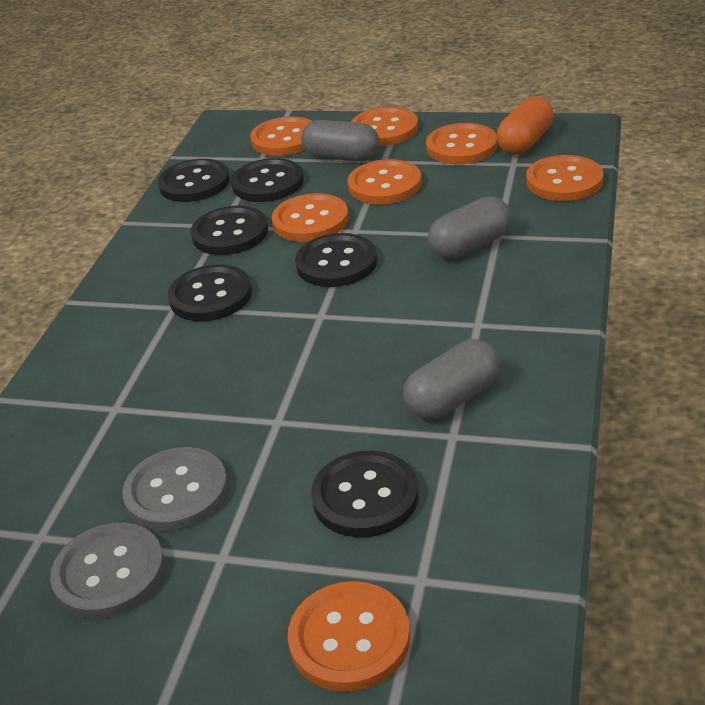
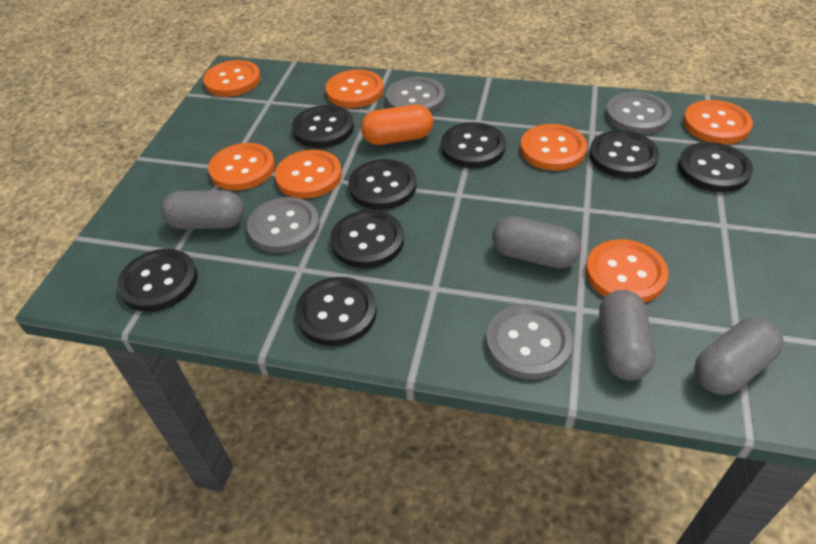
black button: 6 -> 8
grey button: 2 -> 4
grey capsule: 3 -> 4

